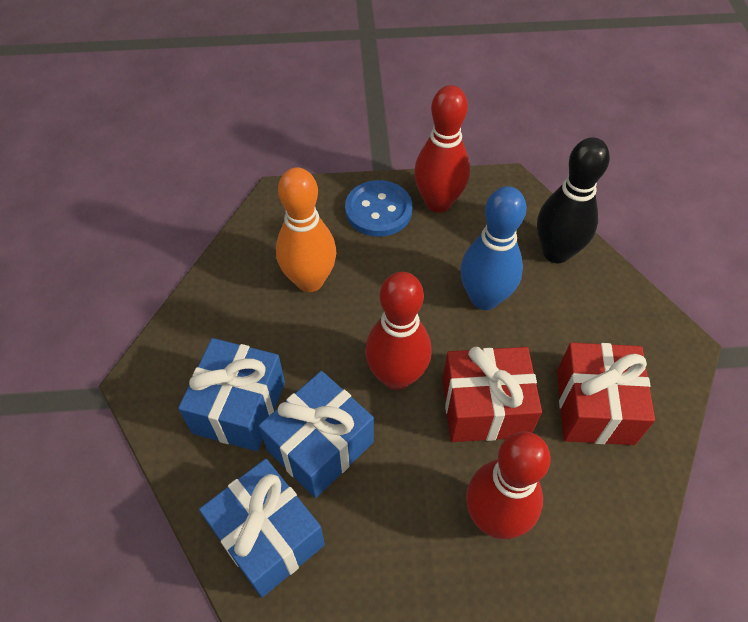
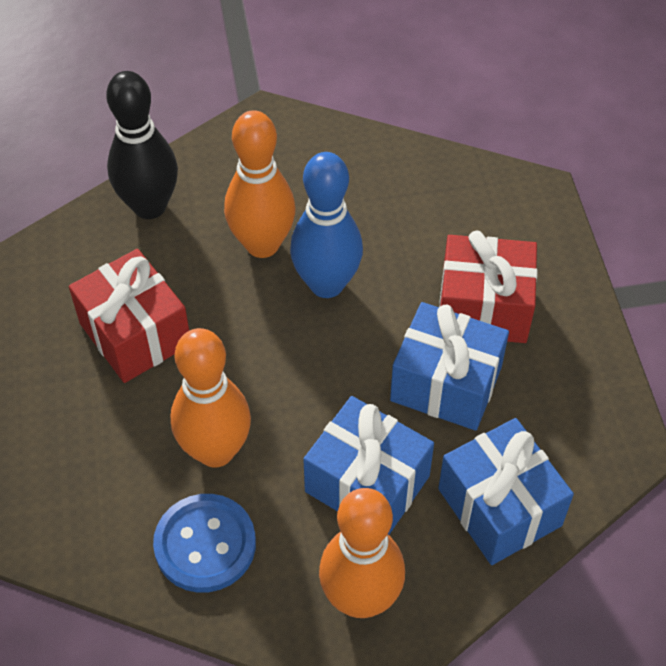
orange bowling pin: 1 -> 3
red bowling pin: 3 -> 0

